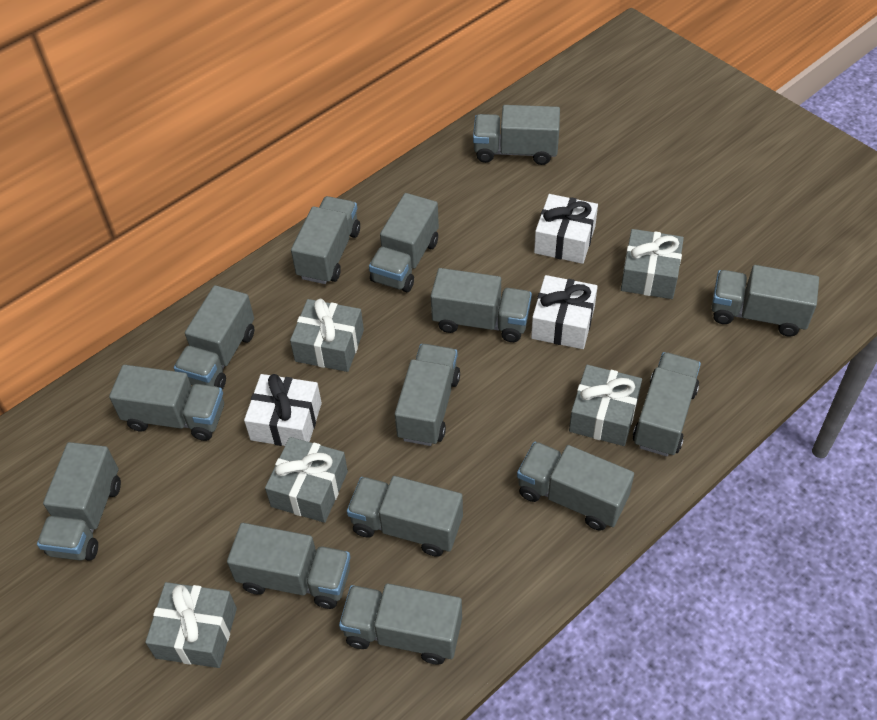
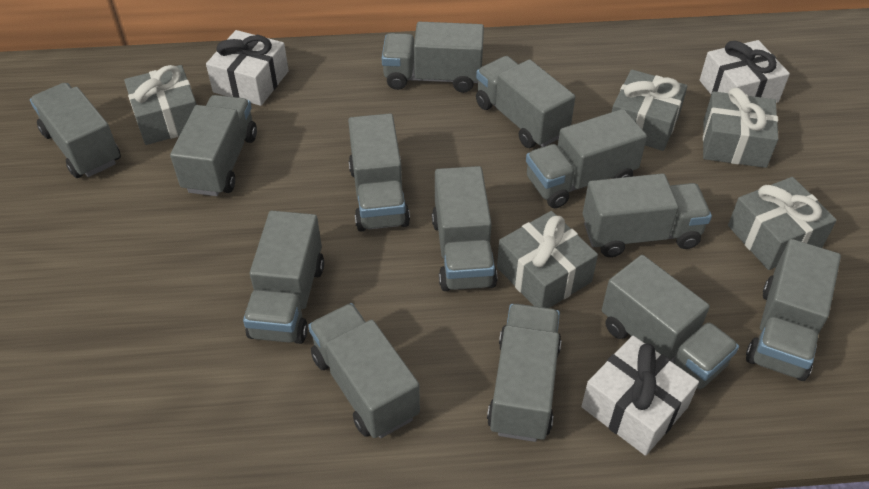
grey truck: 14 -> 13

